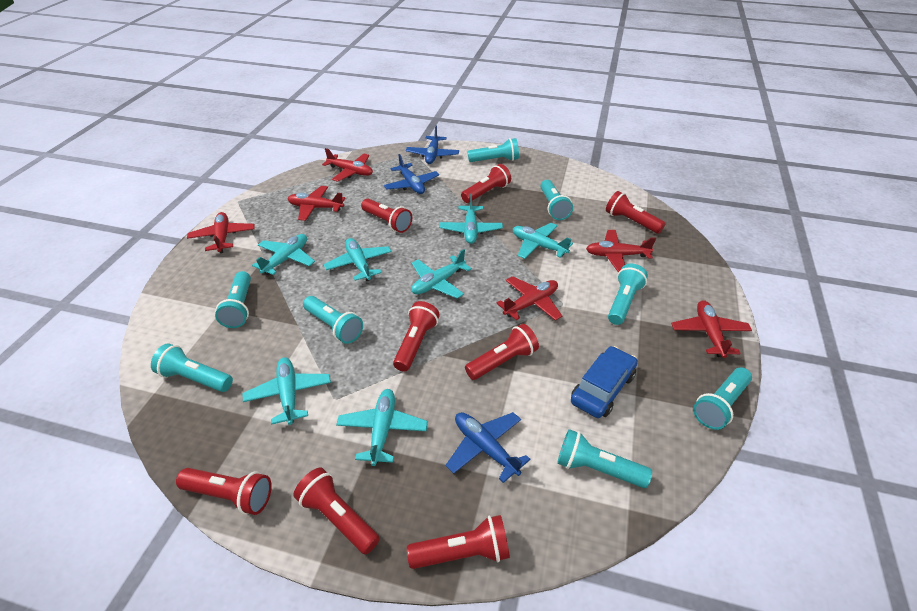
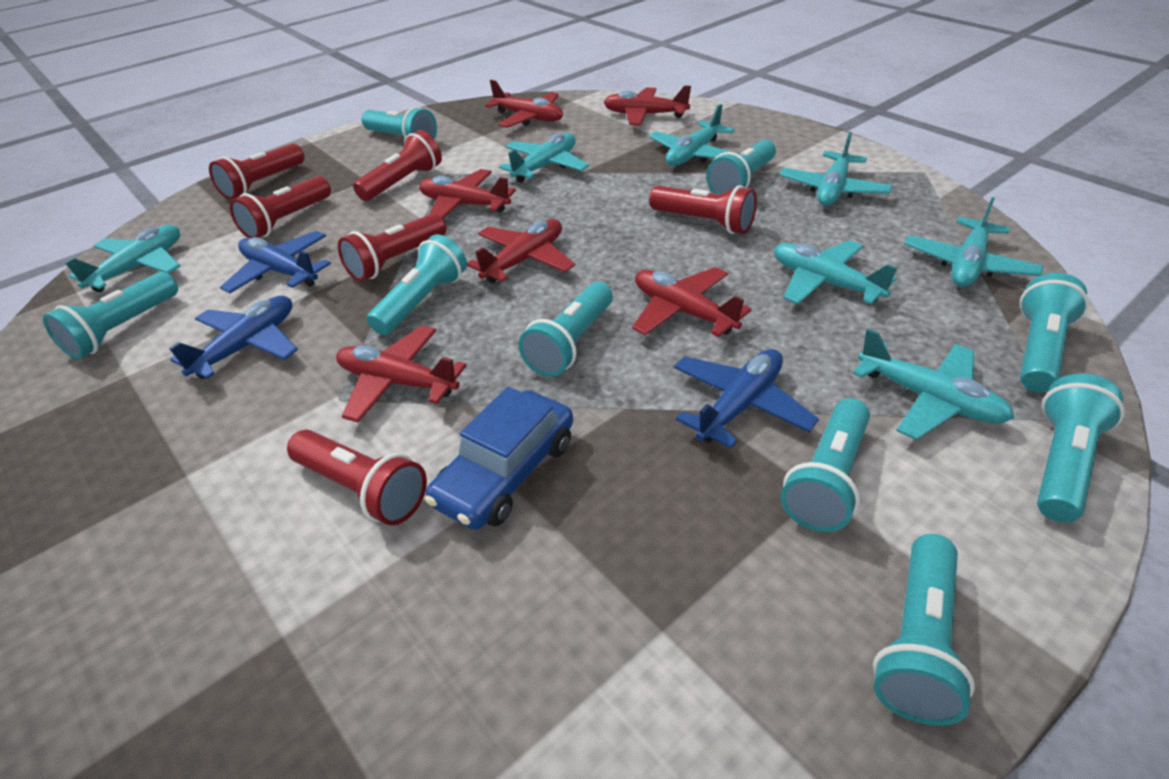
red flashlight: 8 -> 6
turquoise flashlight: 8 -> 9

